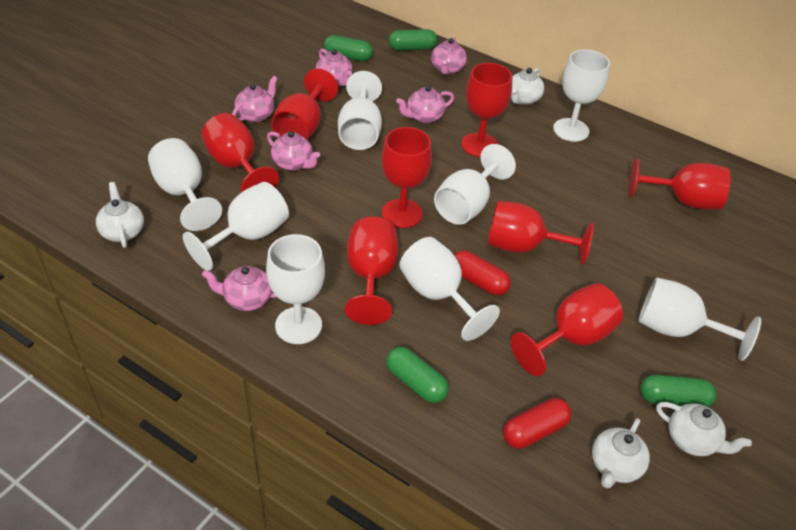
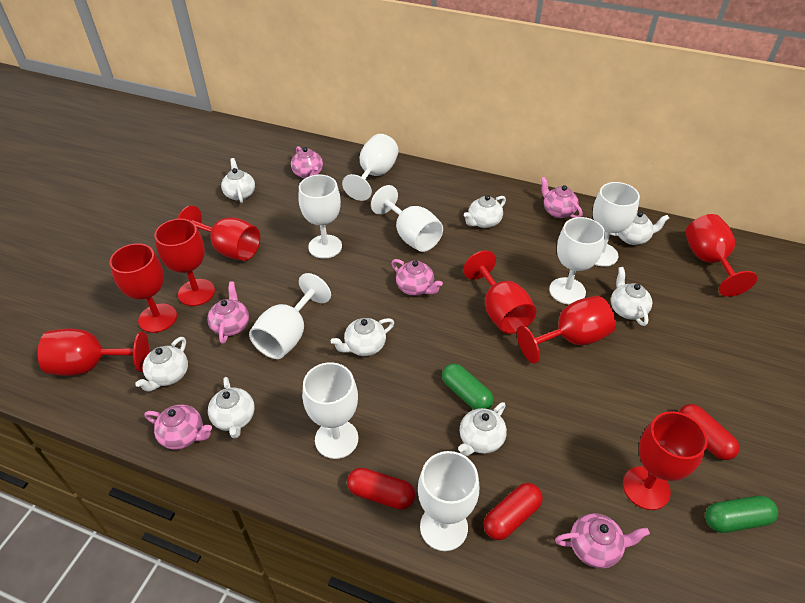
green capsule: 4 -> 2
red capsule: 2 -> 3
white teapot: 4 -> 8

